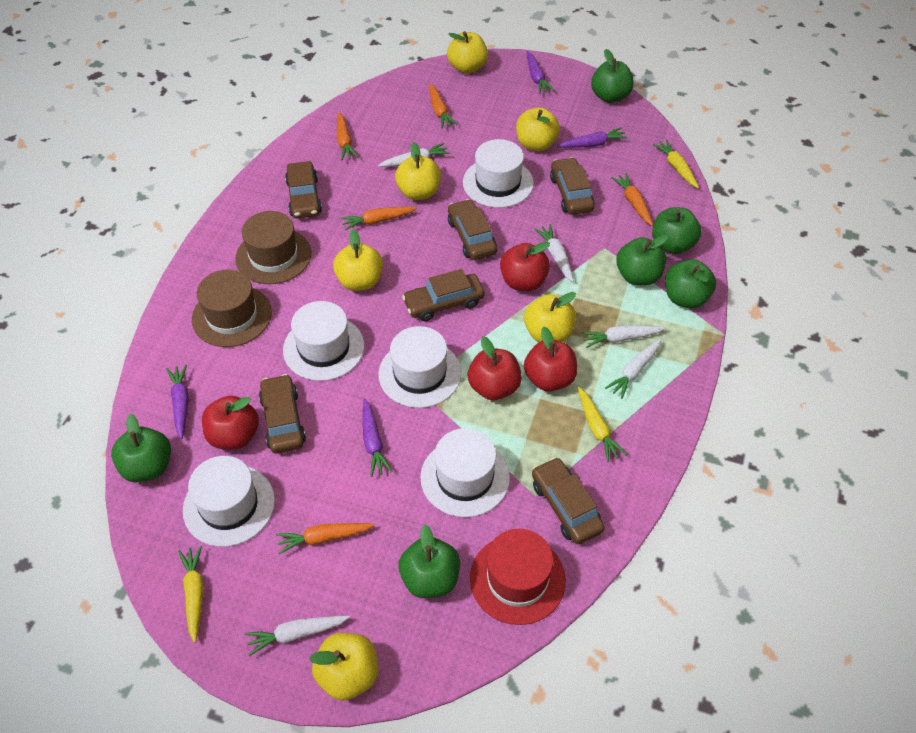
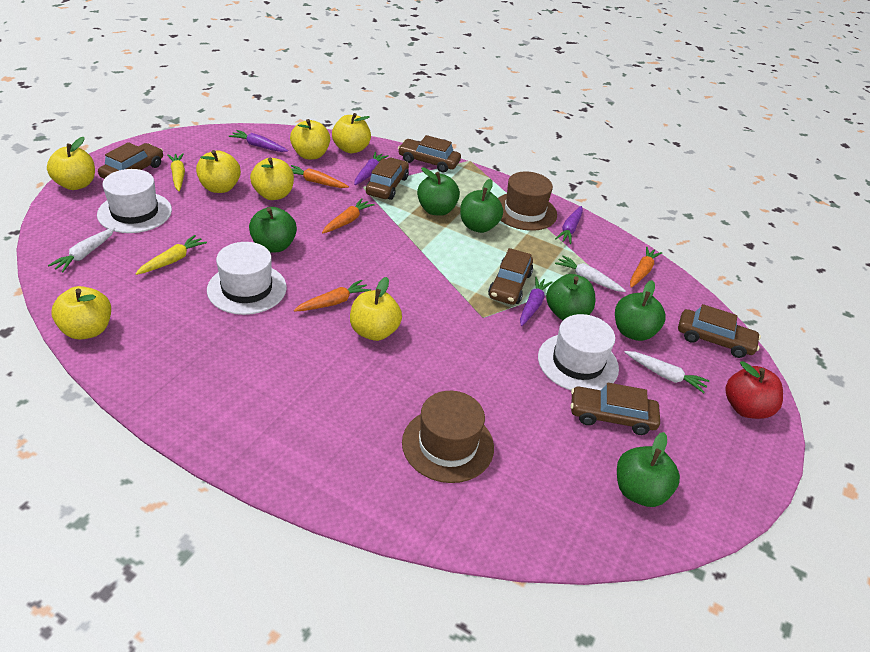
orange carrot: 5 -> 4
red apple: 4 -> 1
red hat: 1 -> 0
white carrot: 5 -> 3
white hat: 5 -> 3
yellow apple: 6 -> 7
yellow carrot: 3 -> 2

